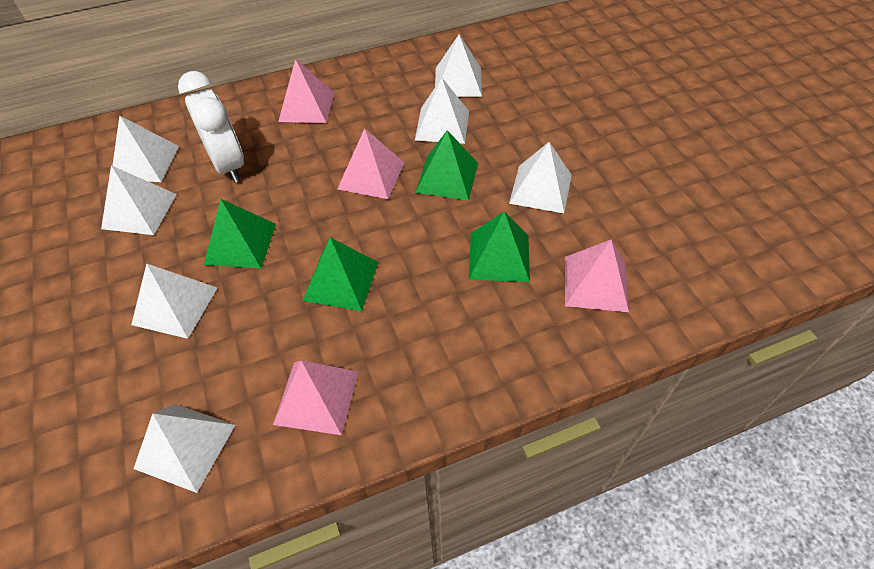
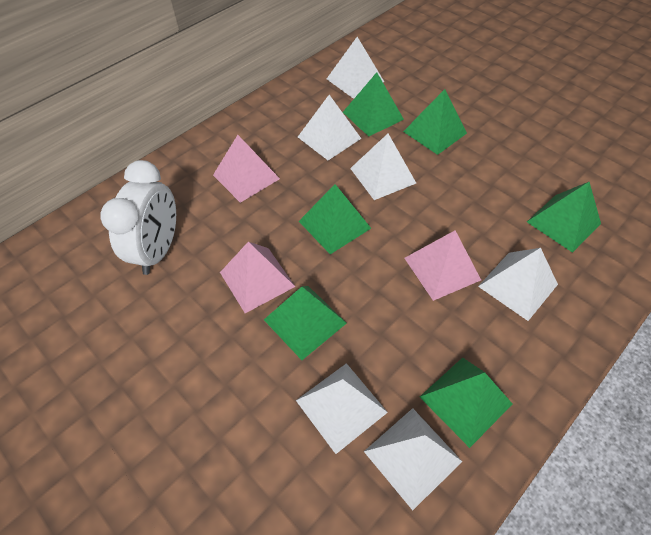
green pyramid: 4 -> 6
pink pyramid: 4 -> 3
white pyramid: 7 -> 6

